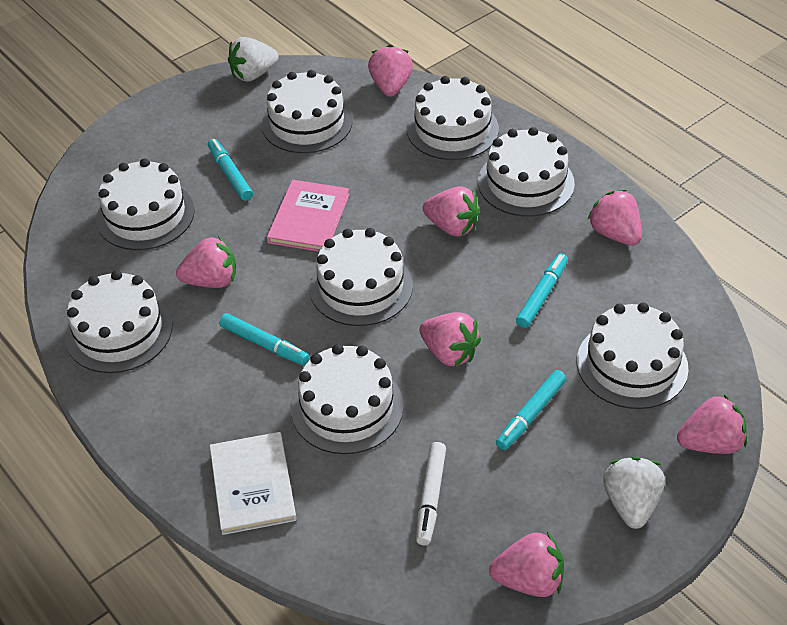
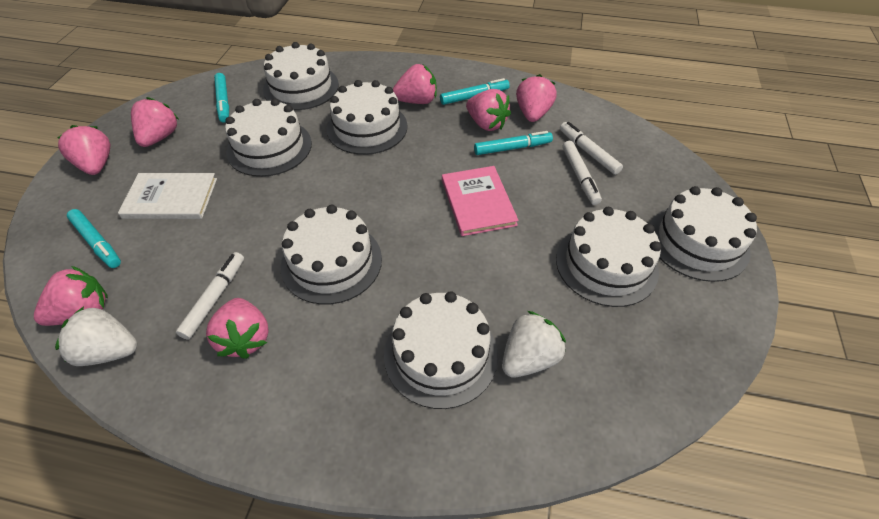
white cake: 8 -> 7
white marker: 1 -> 3

